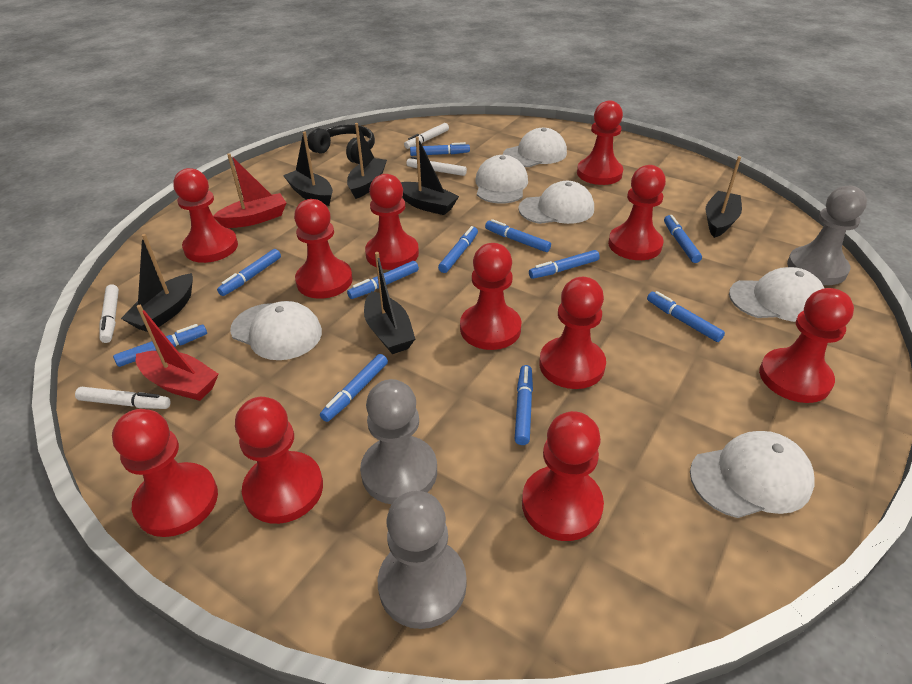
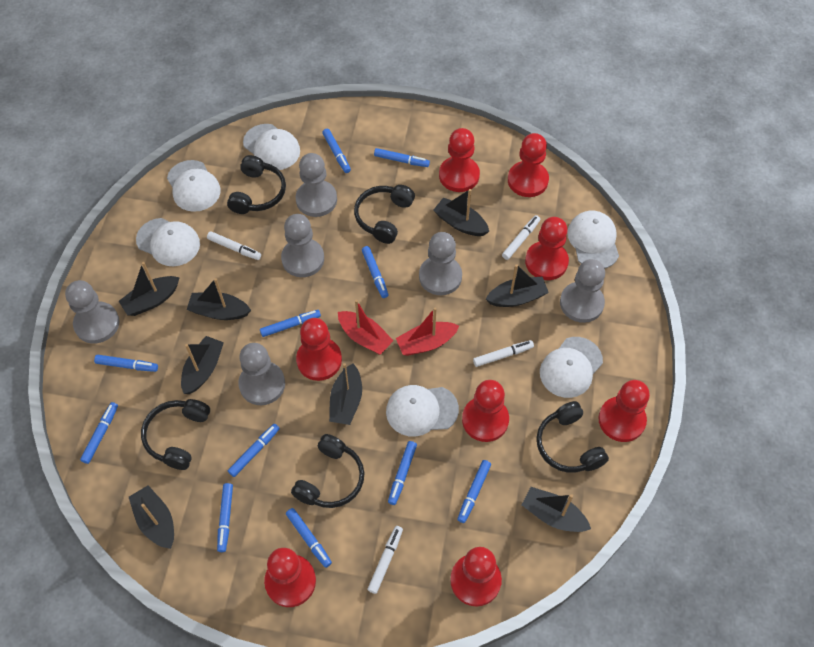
black boat: 6 -> 8
black headphones: 1 -> 5
grey pawn: 3 -> 6
red pawn: 11 -> 8

